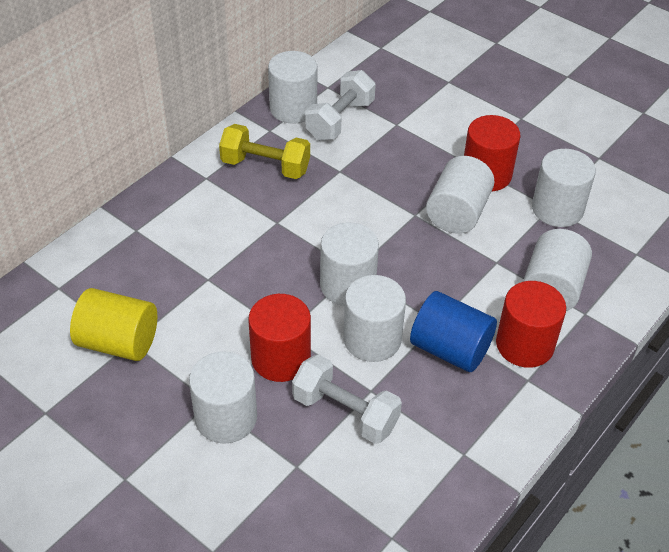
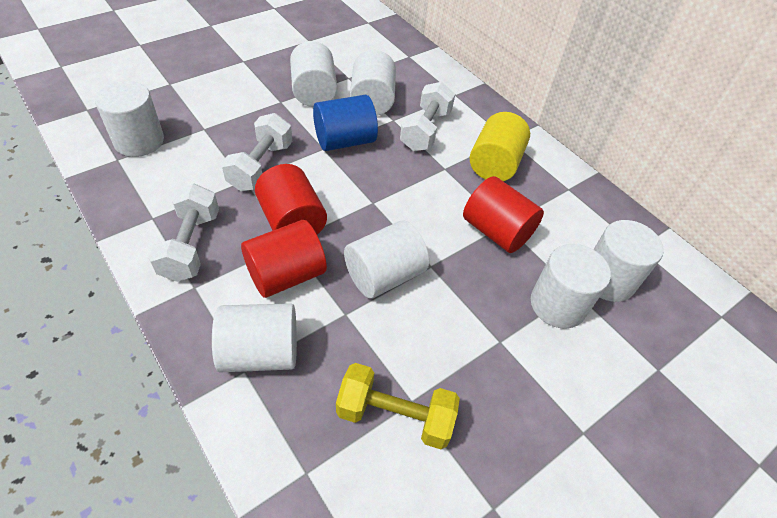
white dumbbell: 2 -> 3

